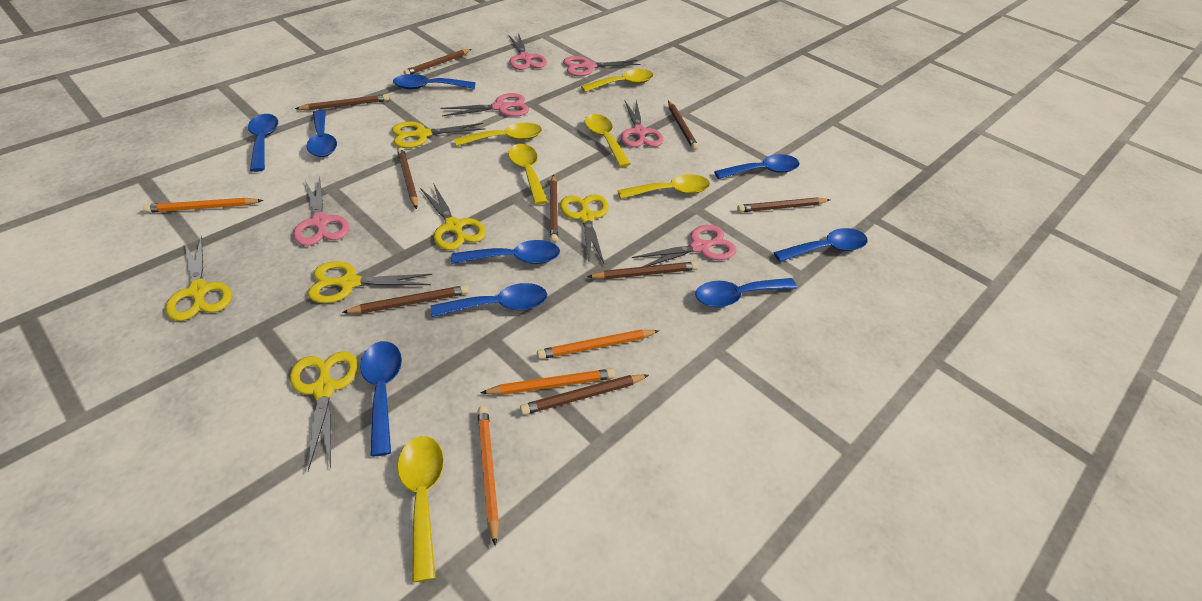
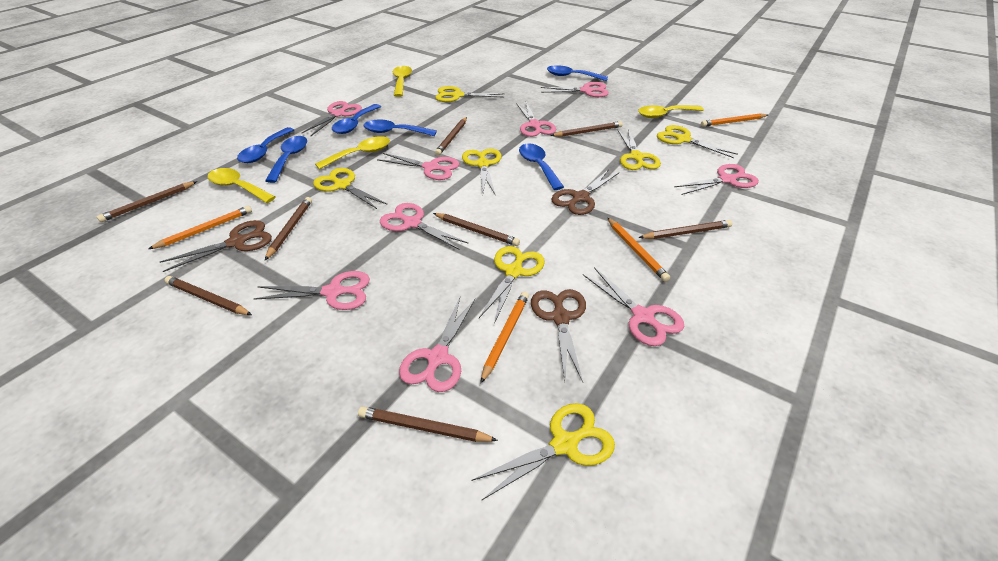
blue spoon: 9 -> 6
brown pencil: 9 -> 8
brown scissors: 0 -> 3
pink scissors: 6 -> 9
yellow scissors: 6 -> 7
yellow spoon: 6 -> 4

